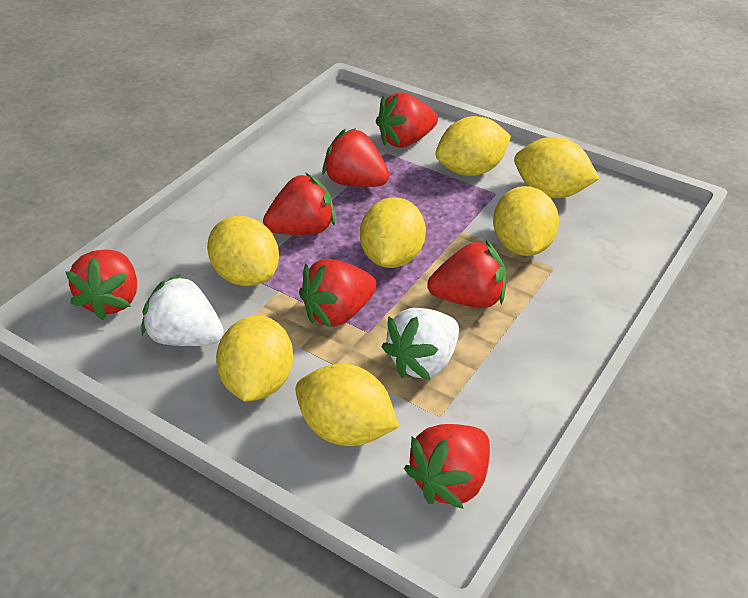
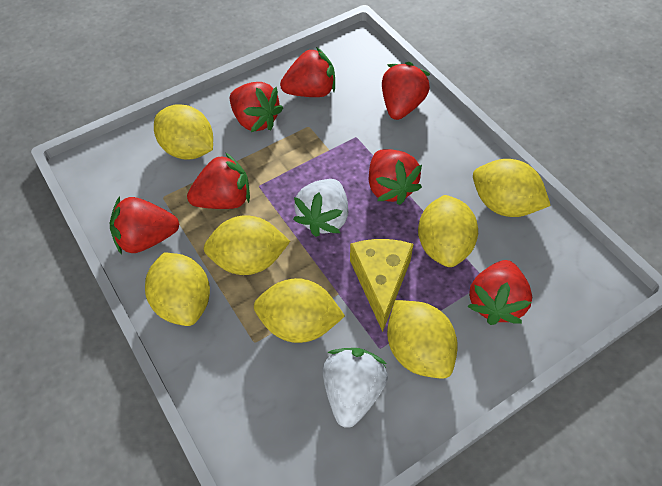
yellow cheese: 0 -> 1

